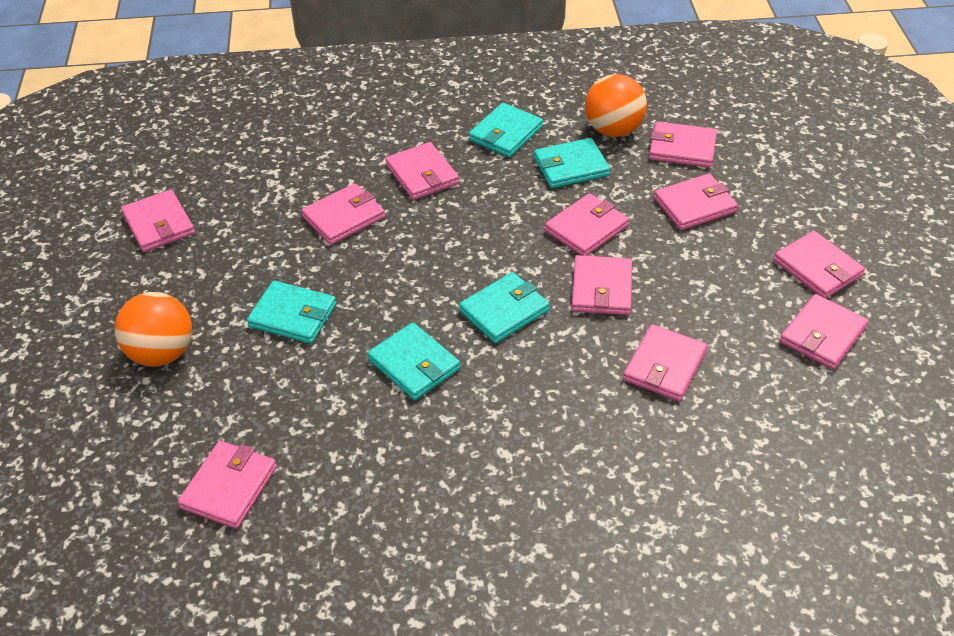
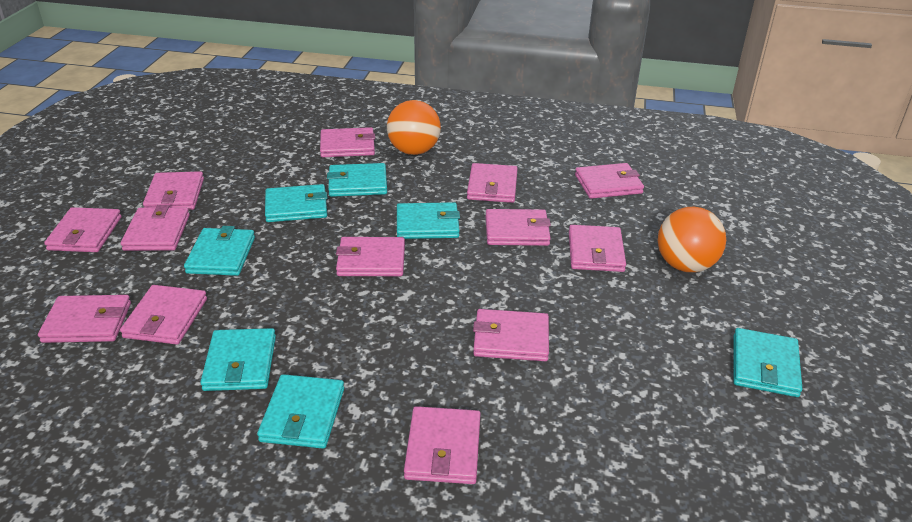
pink wallet: 11 -> 13
turquoise wallet: 5 -> 7

